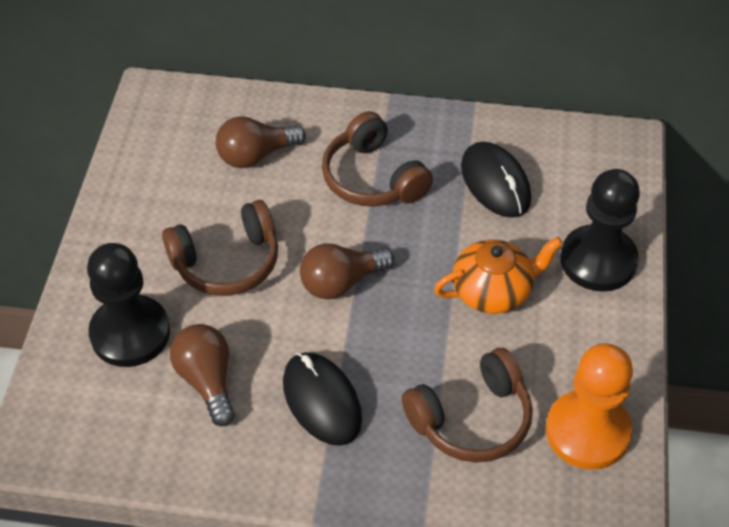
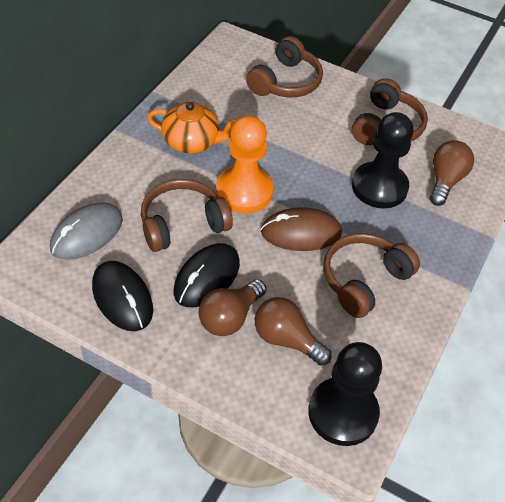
brown headphones: 3 -> 4
brown mouse: 0 -> 1
grey mouse: 0 -> 1

